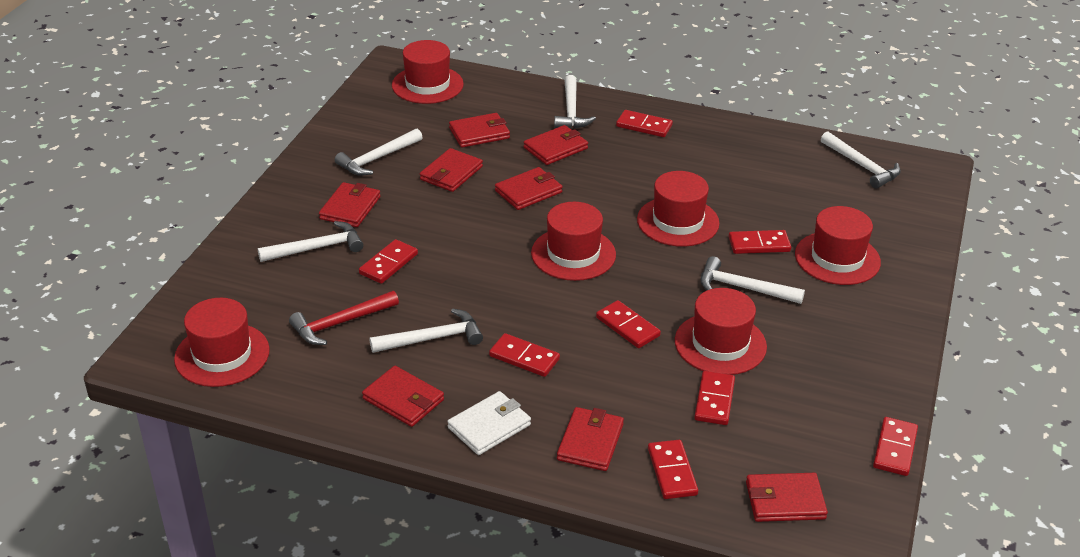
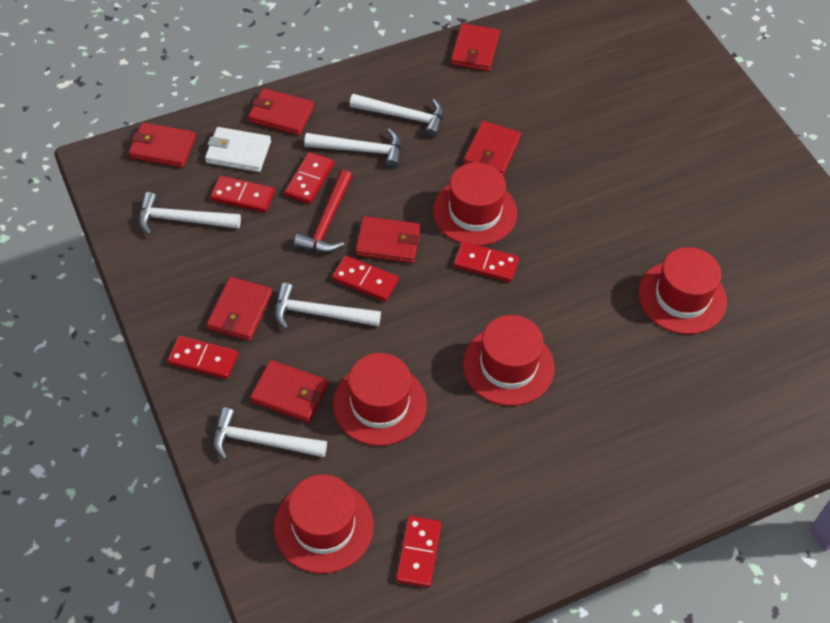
red domino: 8 -> 6
red hat: 6 -> 5
red wallet: 8 -> 7
white hammer: 6 -> 5

